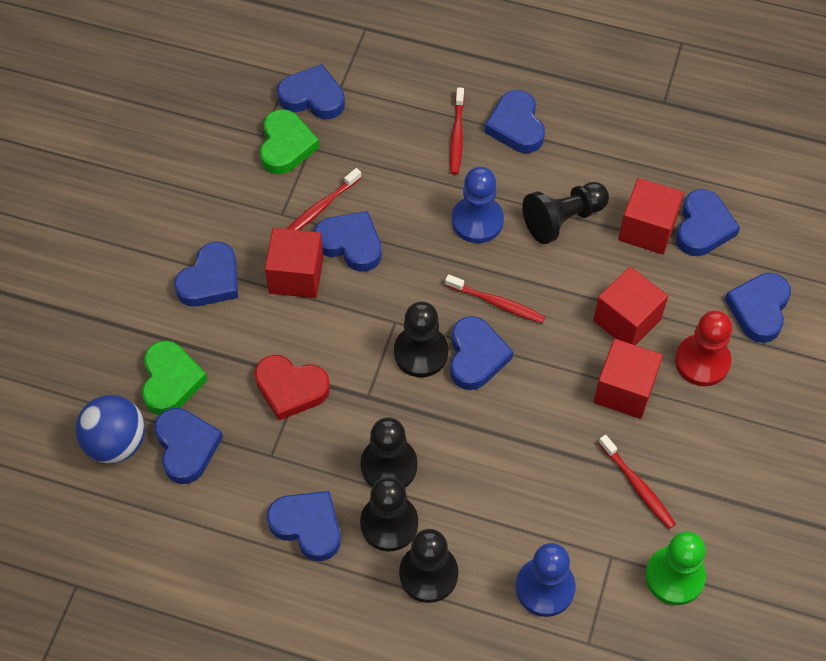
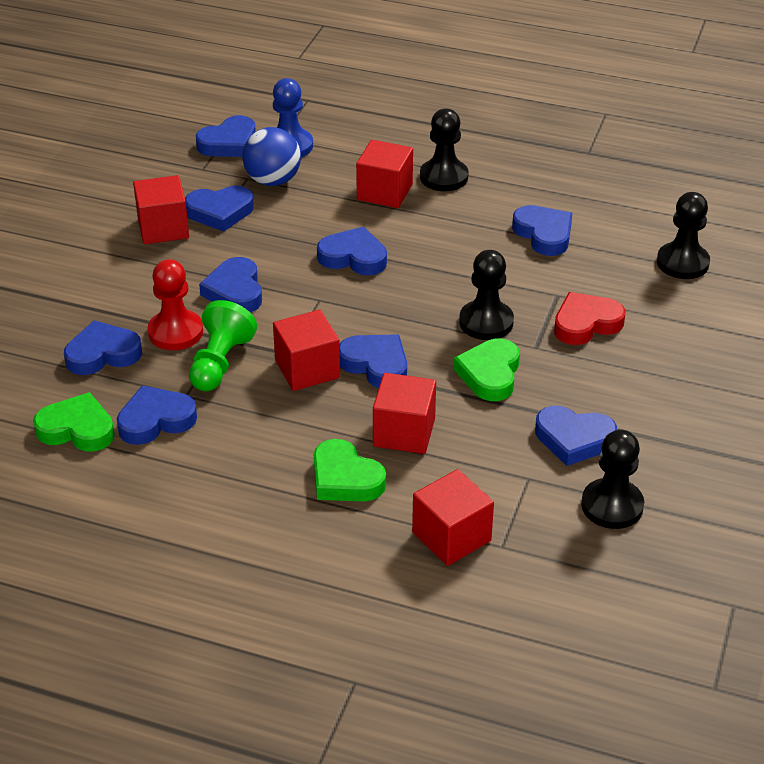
black pawn: 5 -> 4
blue pawn: 2 -> 1
green heart: 2 -> 3
red cube: 4 -> 5
red toothbrush: 4 -> 0

